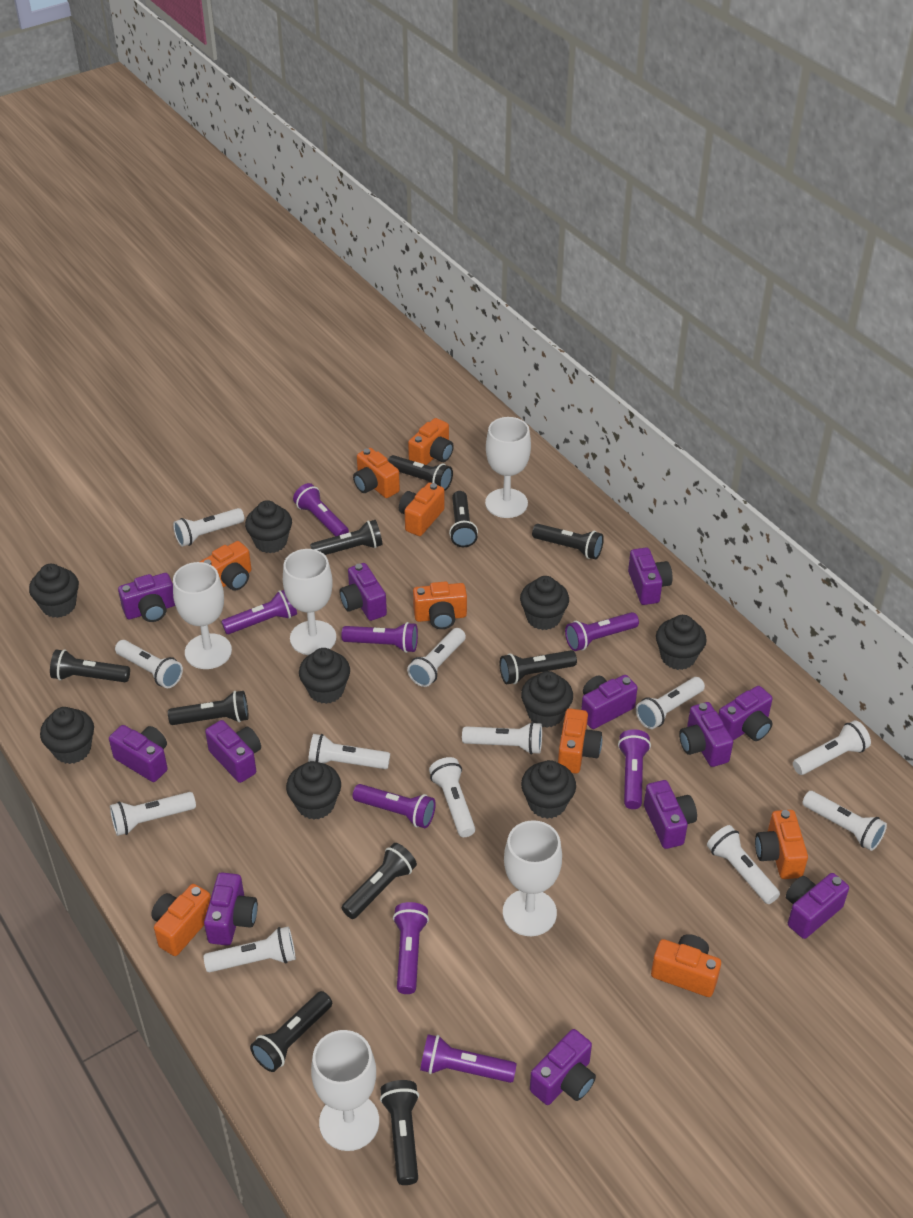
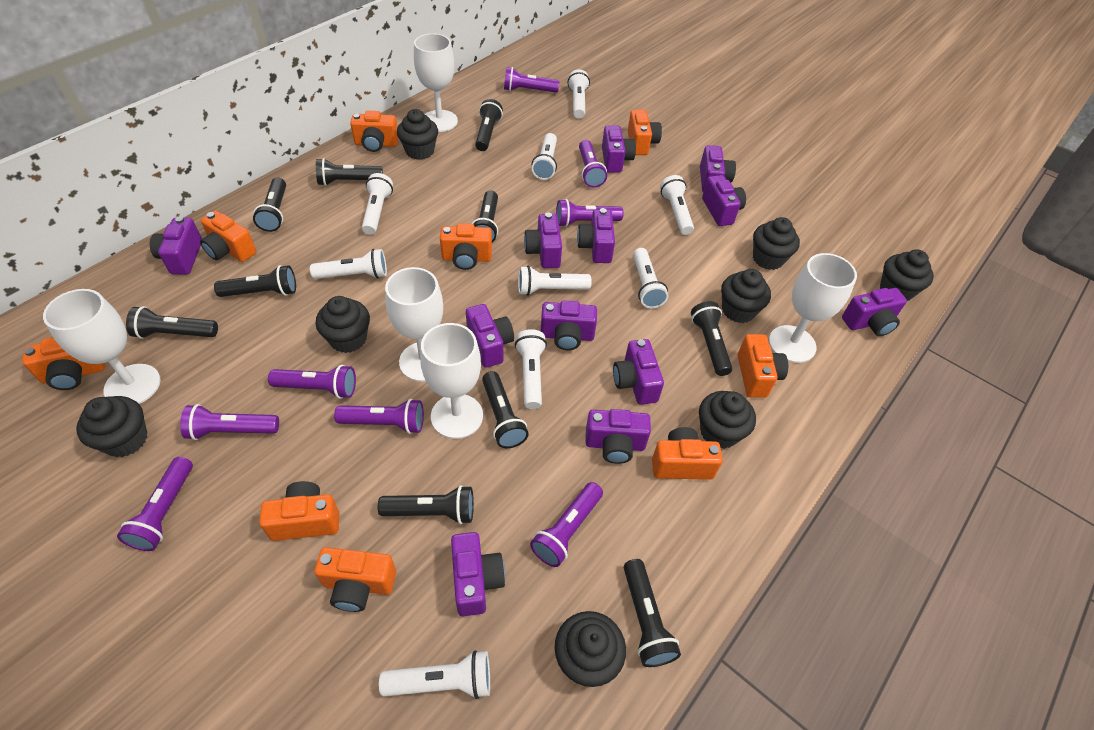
black cupcake: 9 -> 8
white flashlight: 12 -> 9

